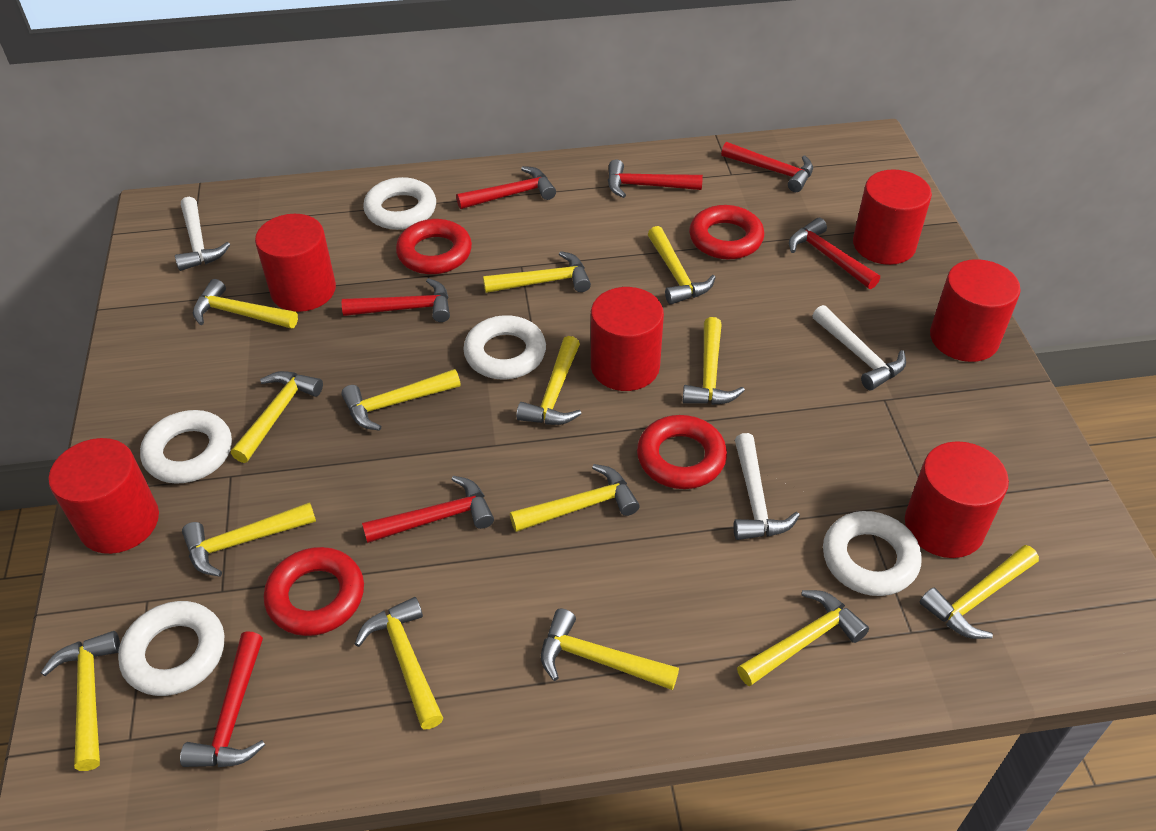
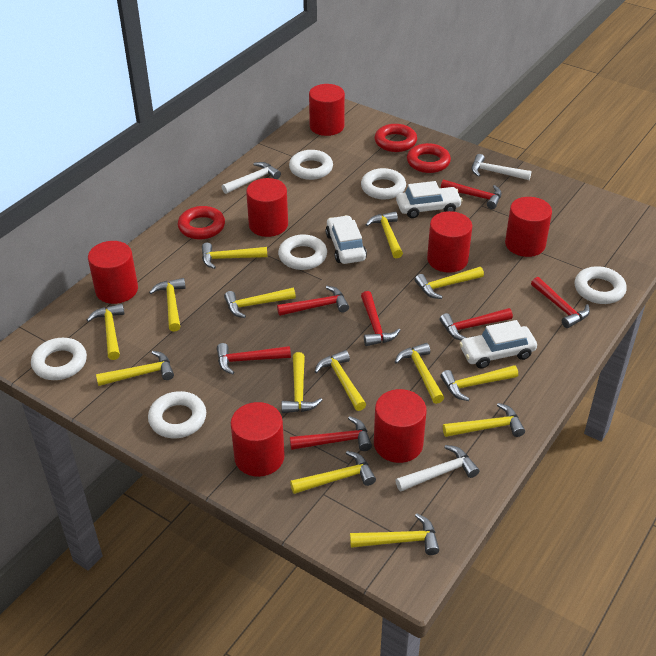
red cylinder: 6 -> 7
red ring: 4 -> 3
white car: 0 -> 3
white ring: 5 -> 6

